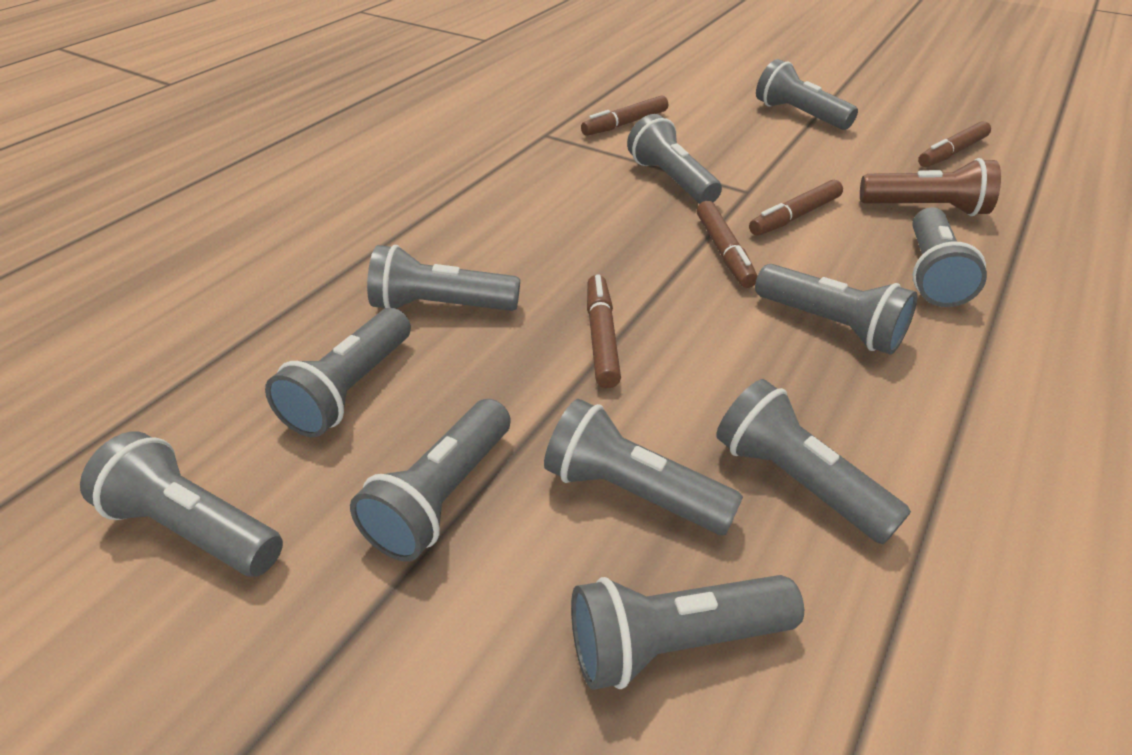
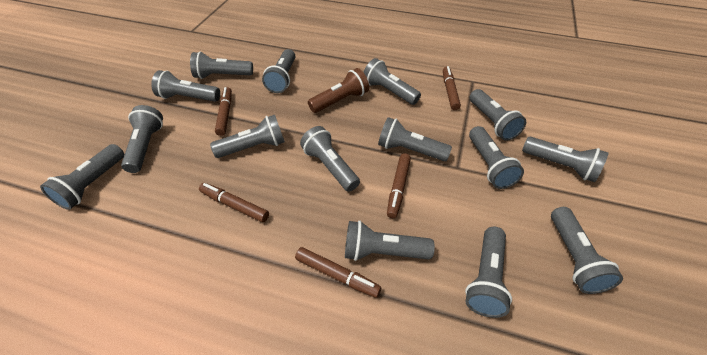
grey flashlight: 11 -> 15

